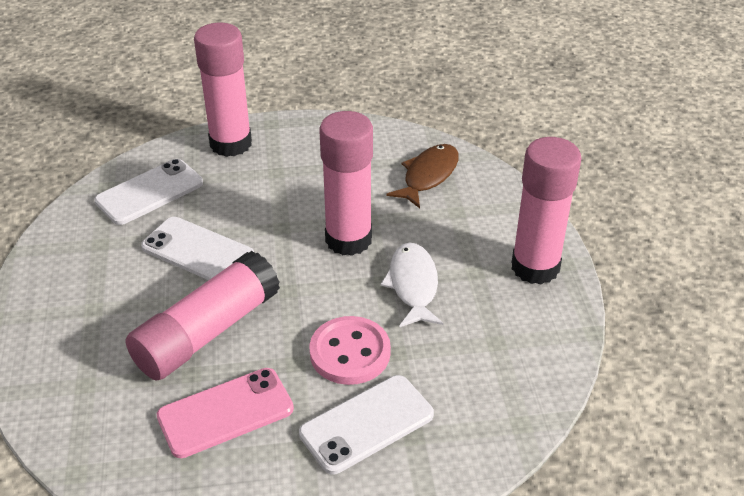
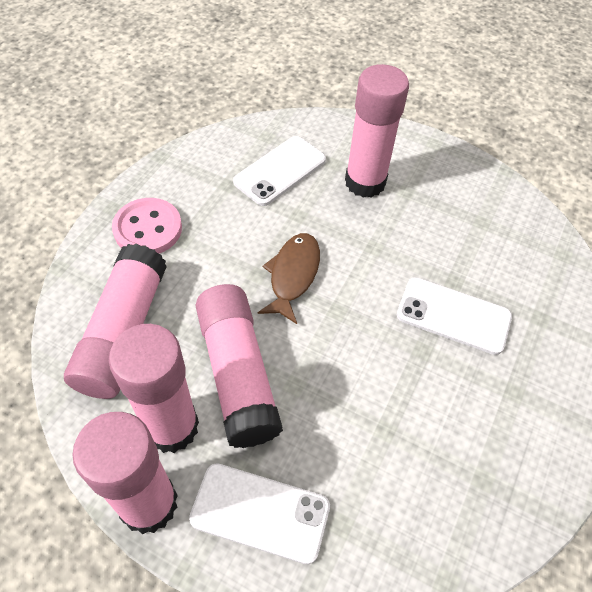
pink glue stick: 4 -> 5
pink phone: 1 -> 0
white fish: 1 -> 0

